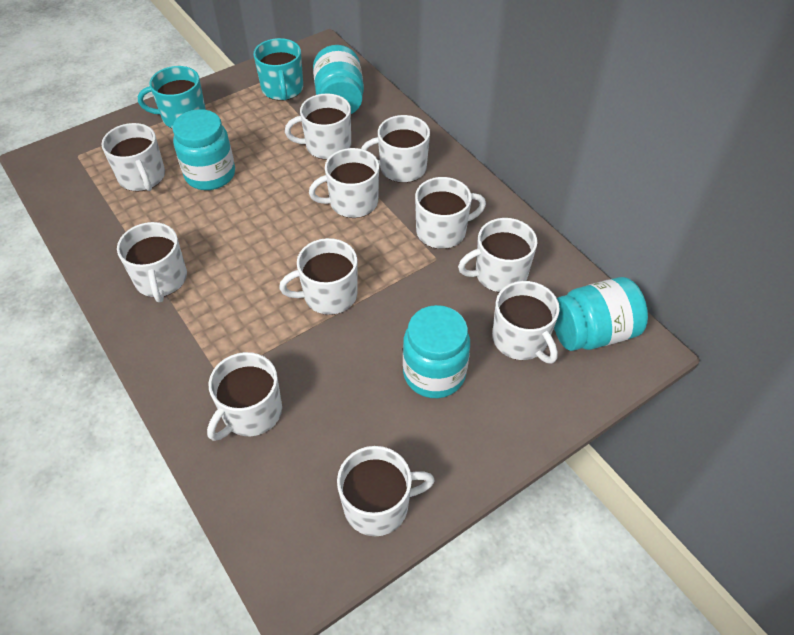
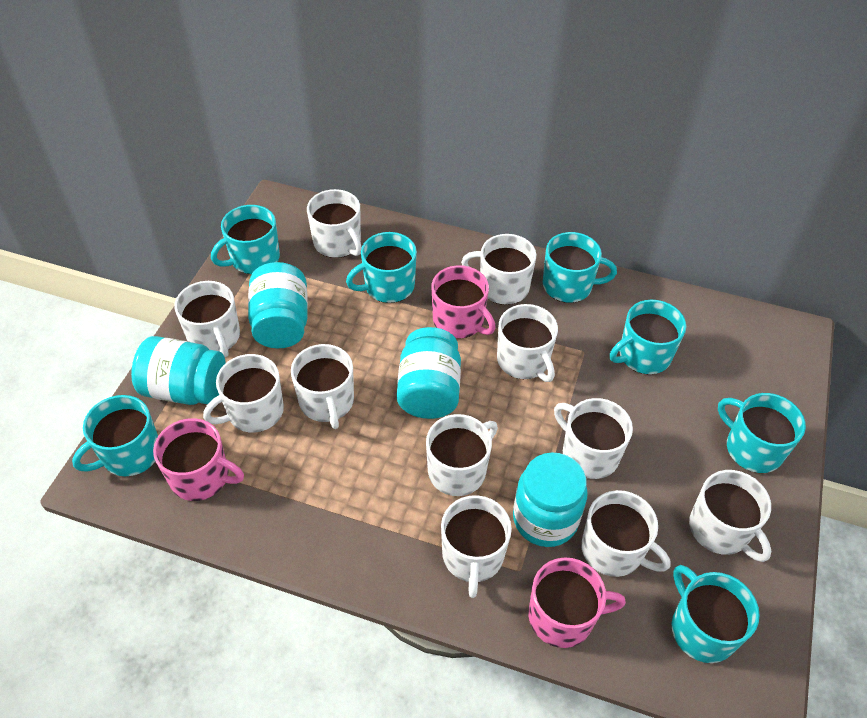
pink mug: 0 -> 3
turquoise mug: 2 -> 7

